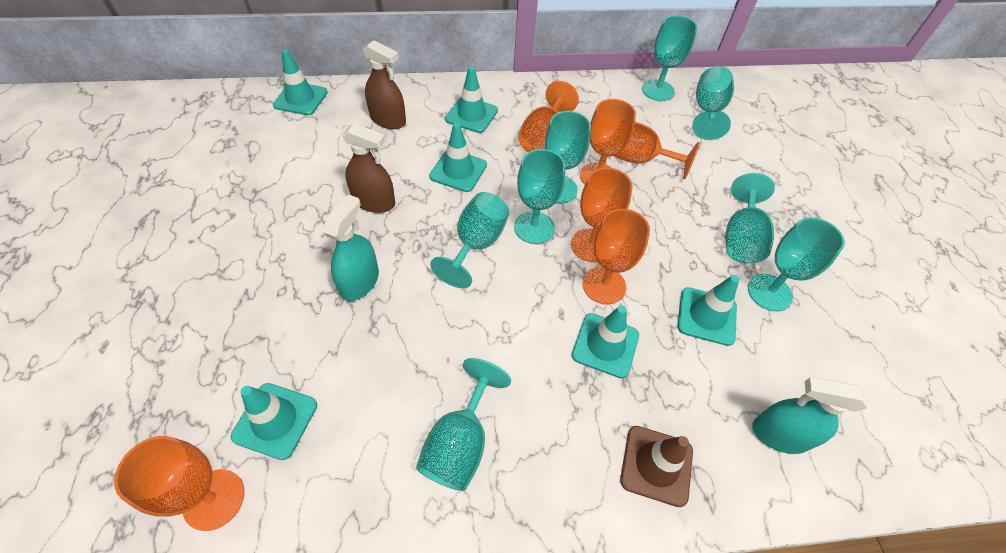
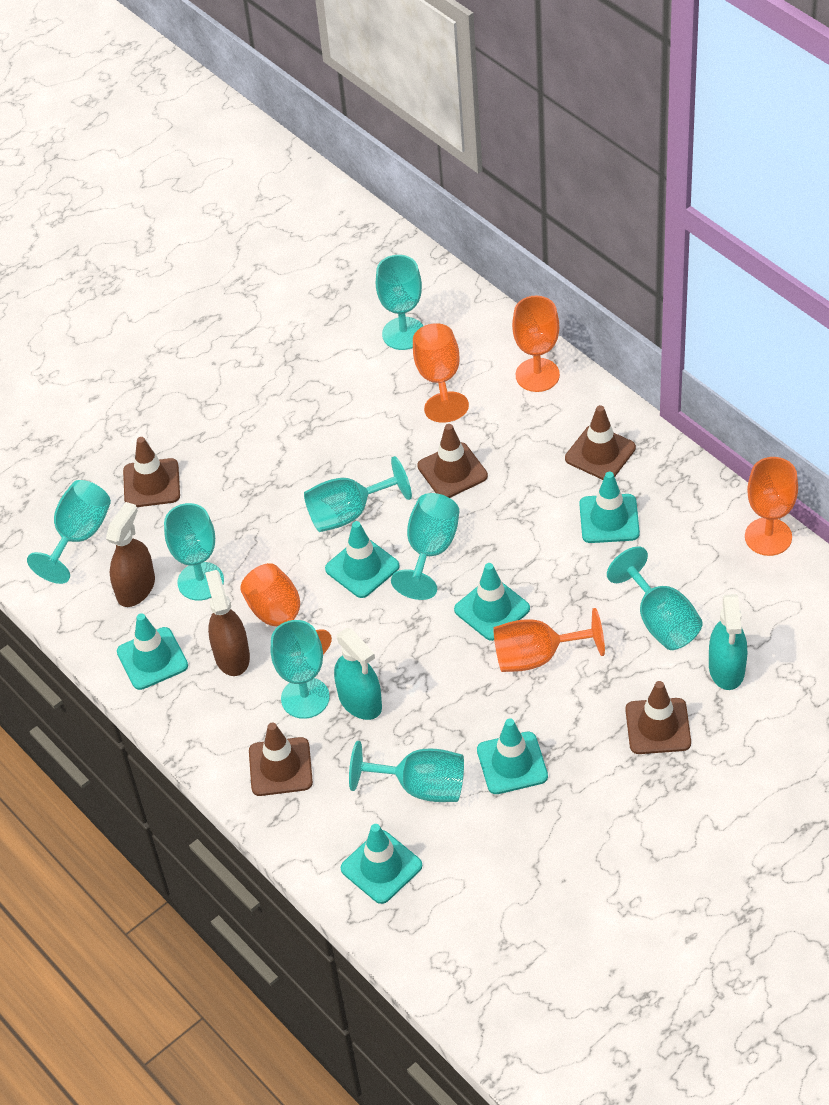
brown traffic cone: 1 -> 5
orange goblet: 6 -> 5

